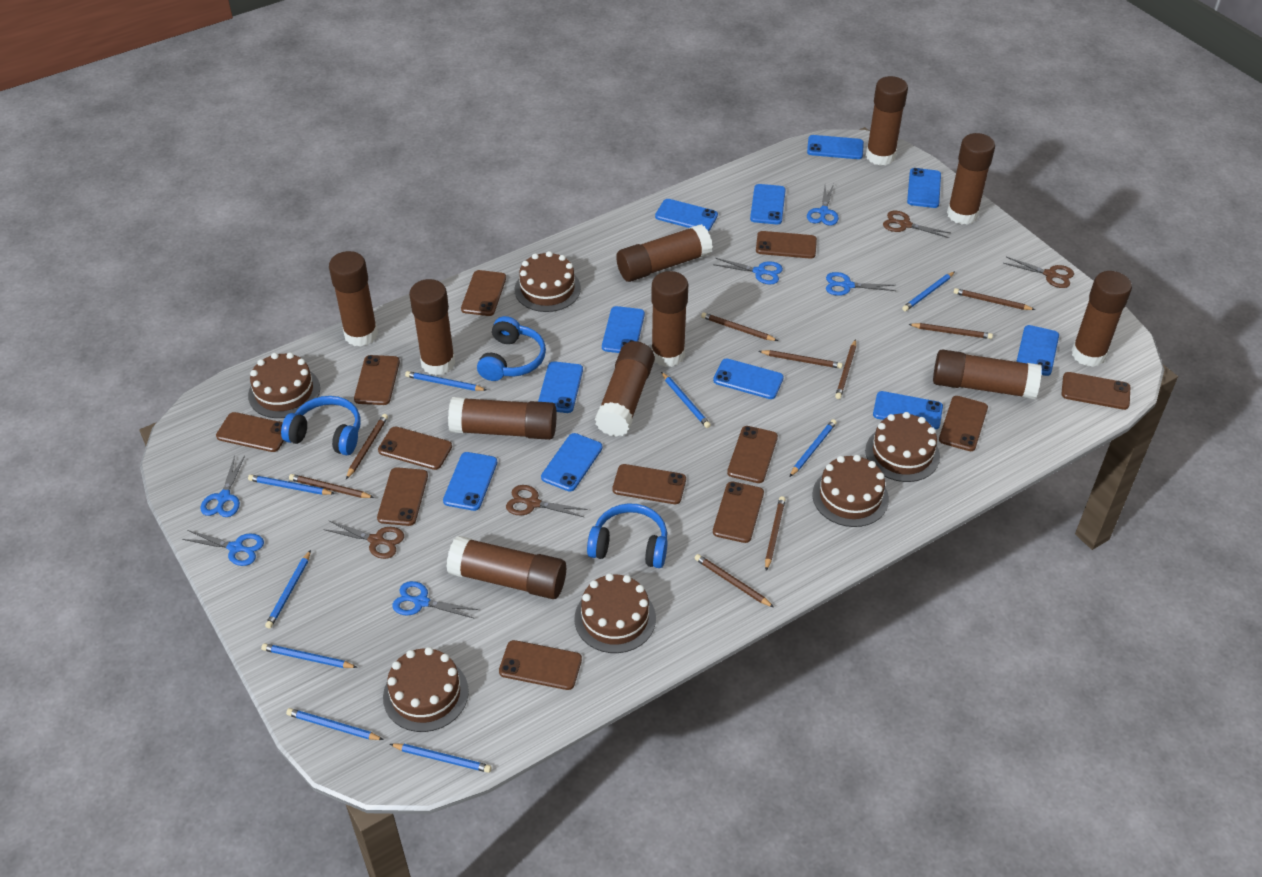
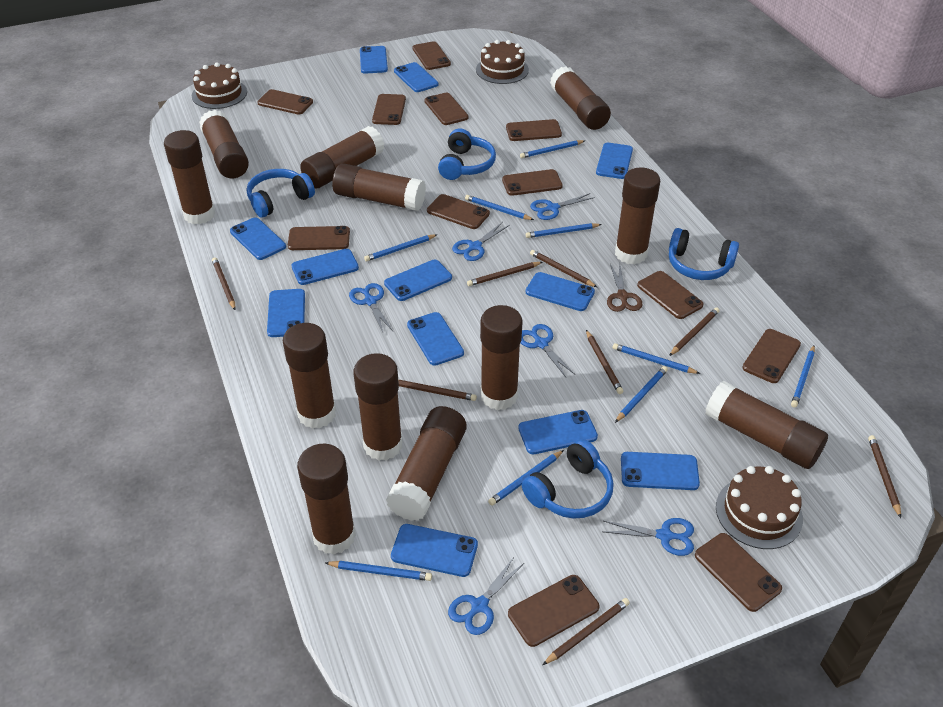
blue headphones: 3 -> 4
blue phone: 11 -> 12
brown cake: 6 -> 3
brown glue stick: 11 -> 12
brown pencil: 9 -> 8
brown scissors: 4 -> 1

